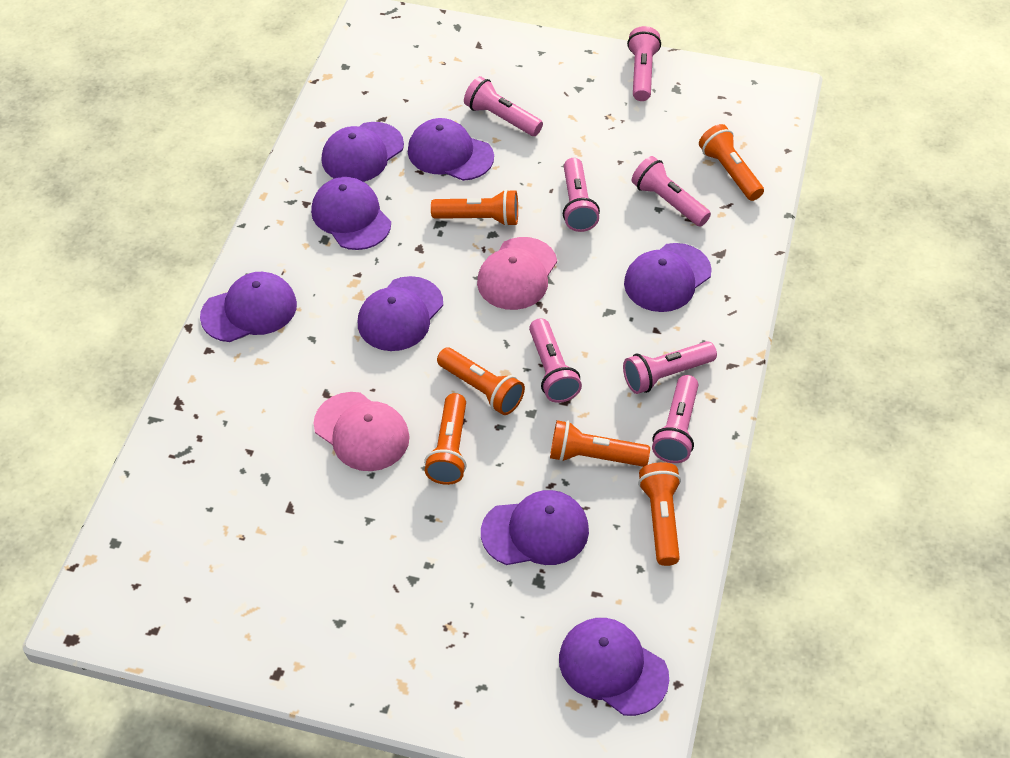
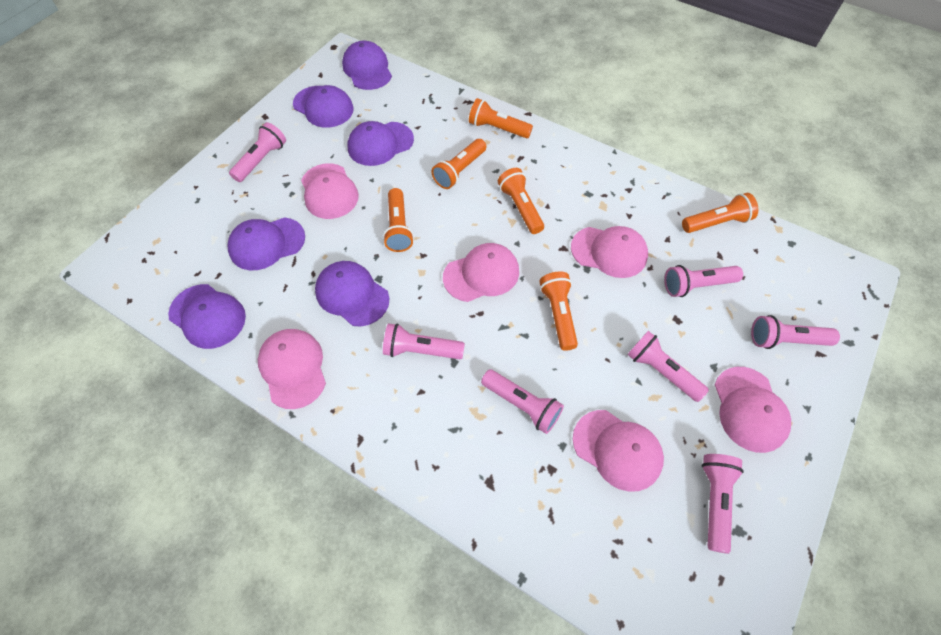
pink cap: 2 -> 6
purple cap: 8 -> 6

